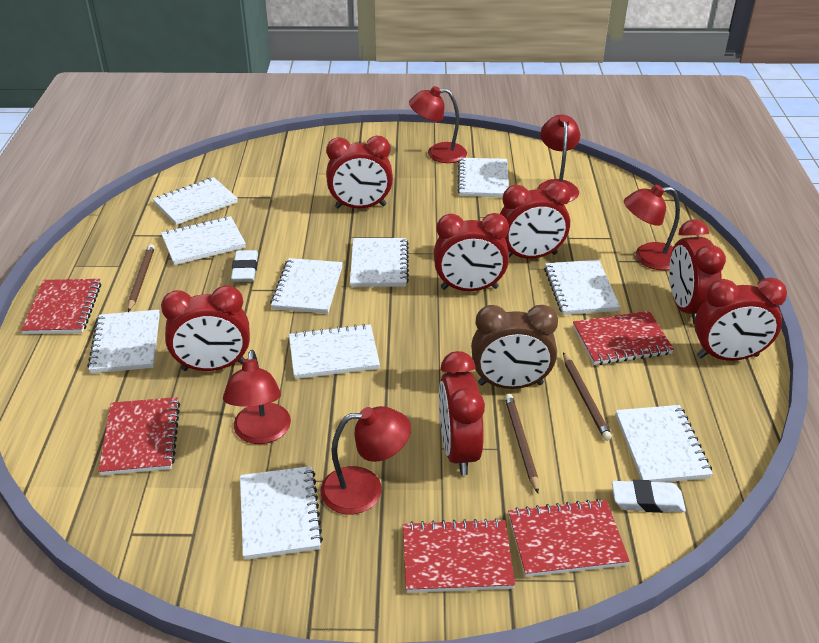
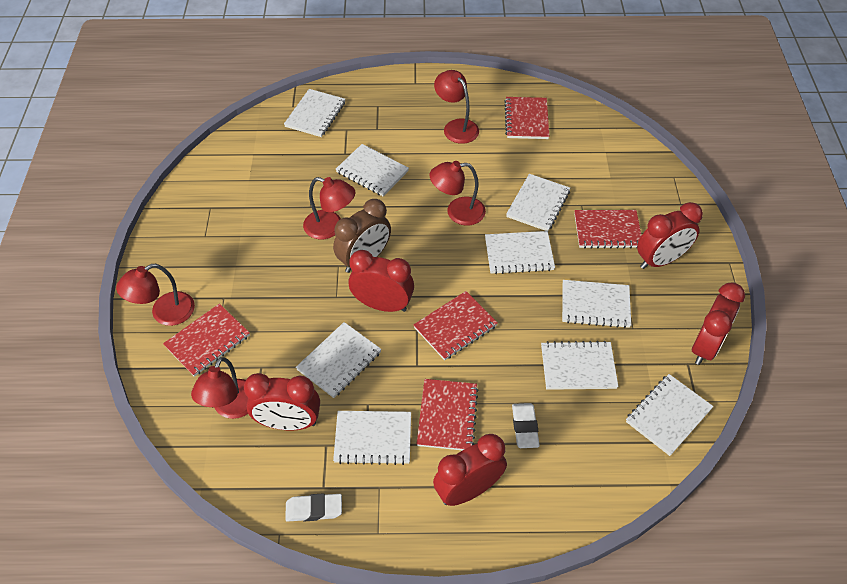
brown pencil: 3 -> 0
red clock: 7 -> 5
white notebook: 10 -> 9

